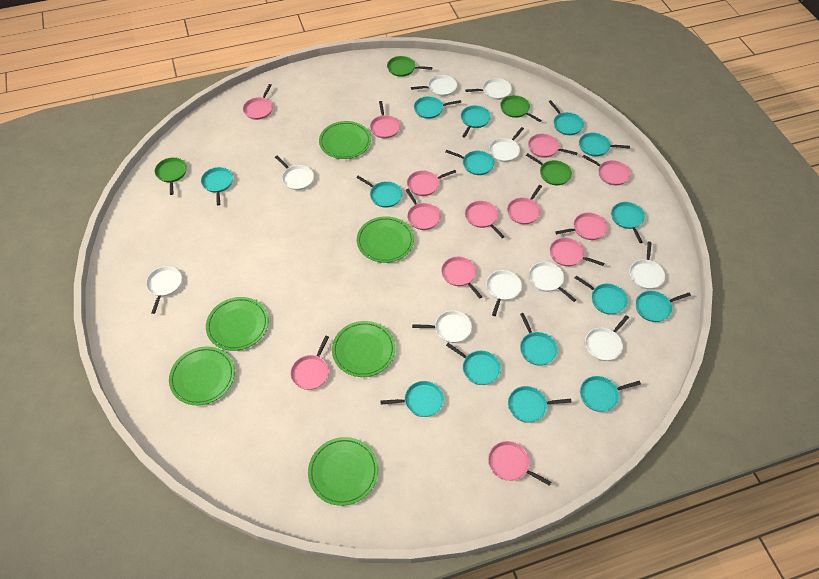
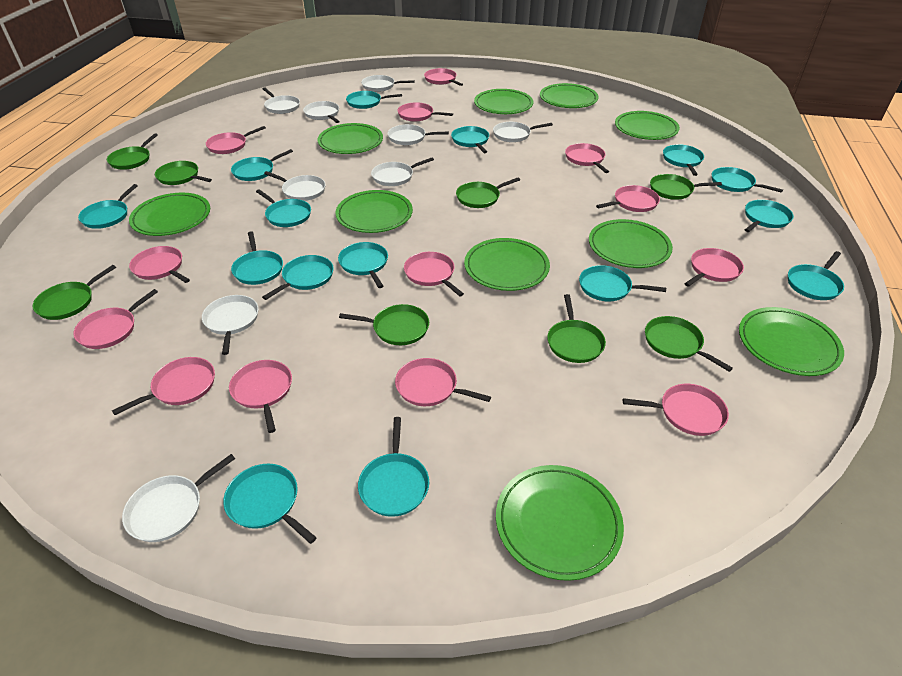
green pan: 4 -> 8
green plate: 6 -> 10
white pan: 10 -> 9

